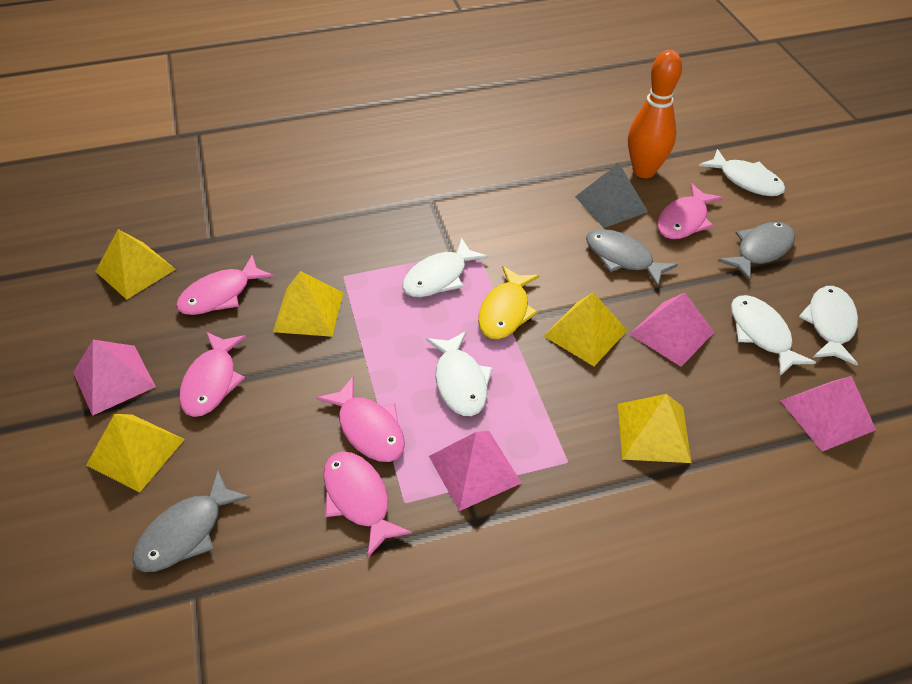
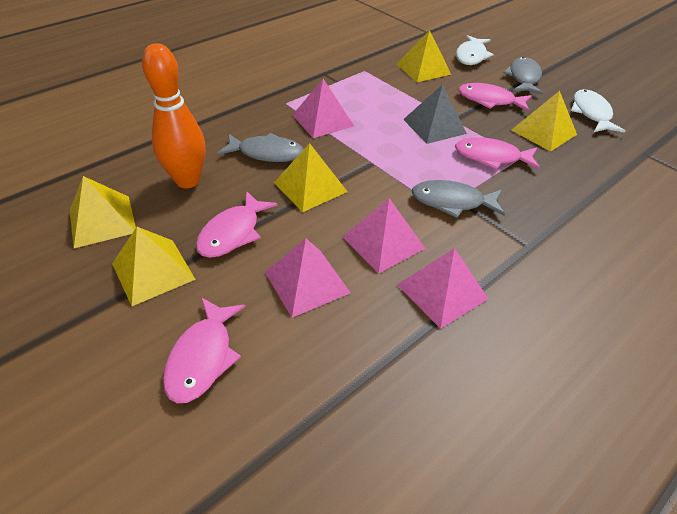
pink fish: 5 -> 4
white fish: 5 -> 2
yellow fish: 1 -> 0

